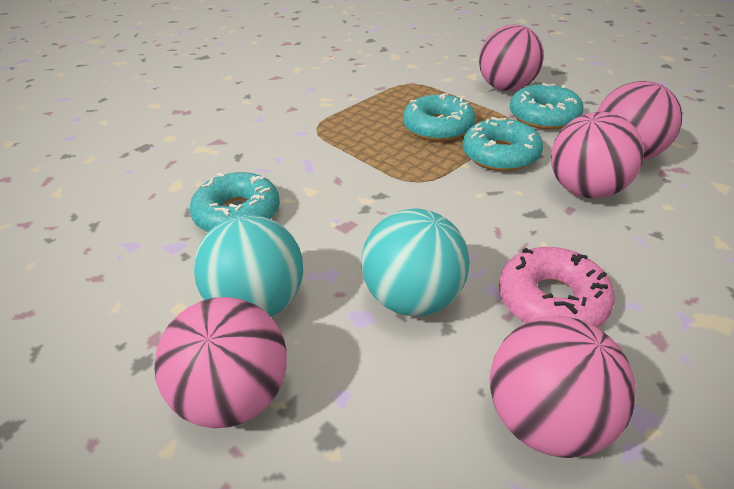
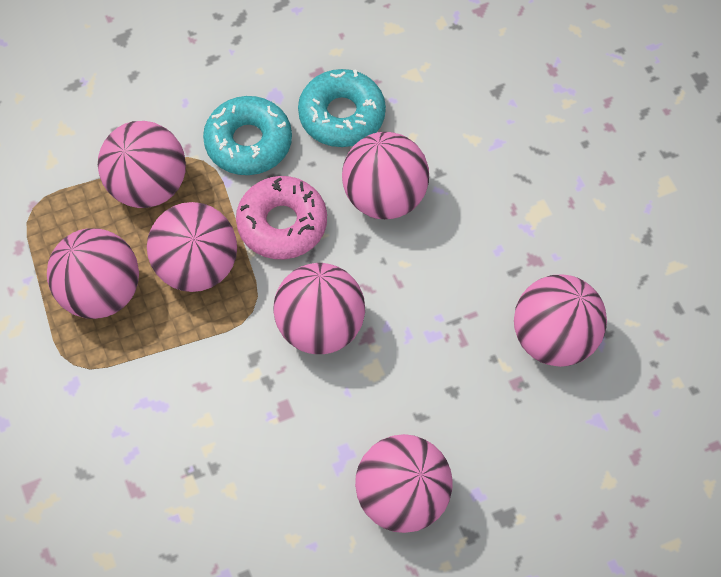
pink ball: 5 -> 7
turquoise ball: 2 -> 0
turquoise donut: 4 -> 2

